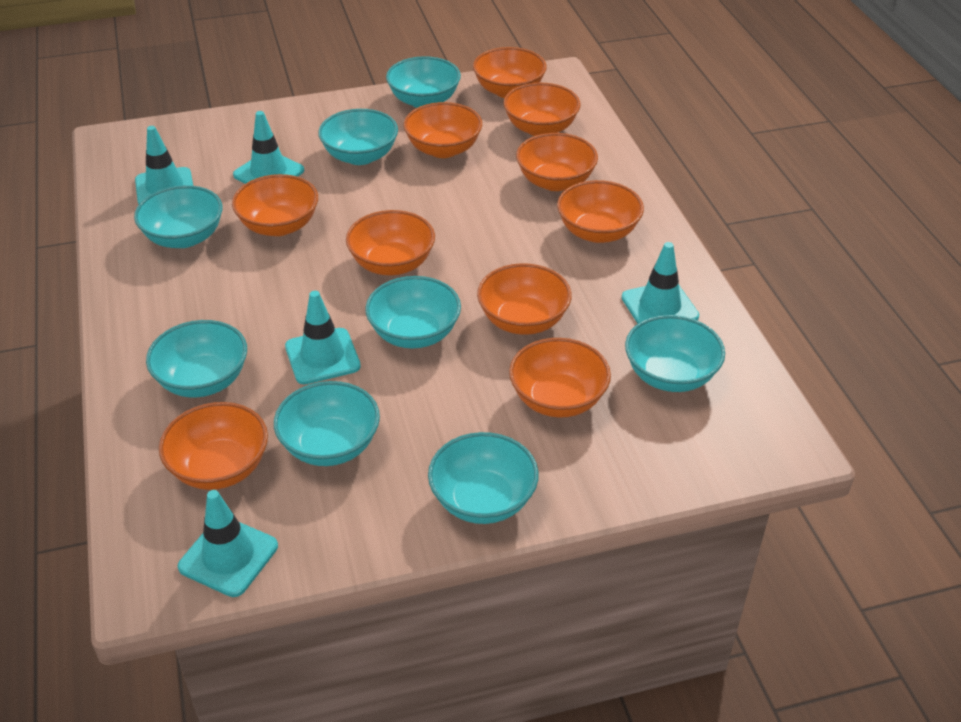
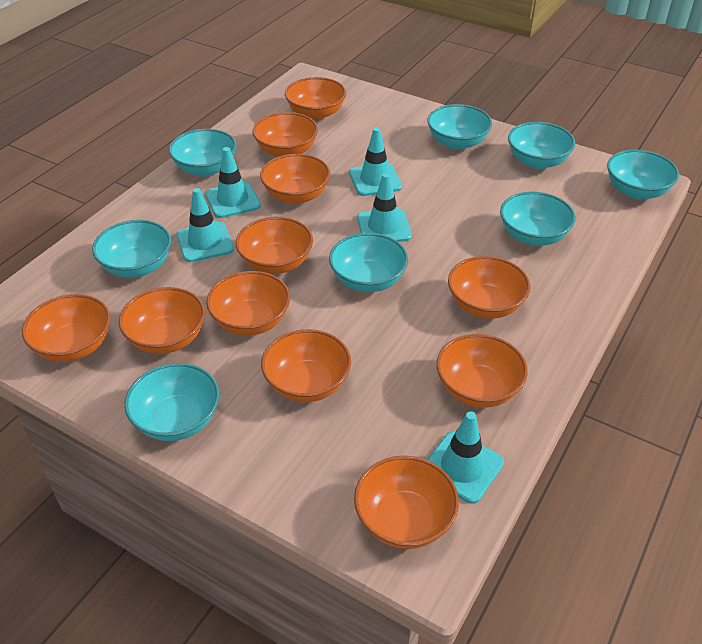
orange bowl: 10 -> 11

